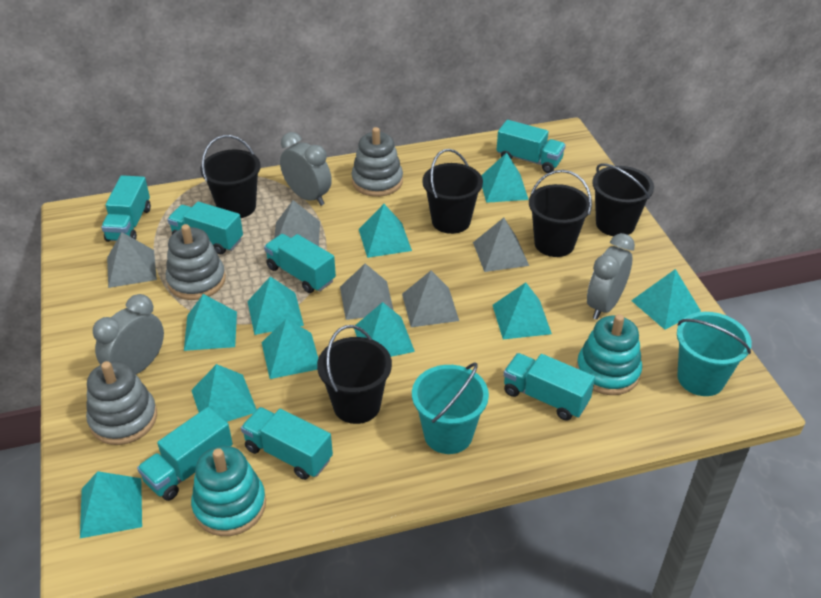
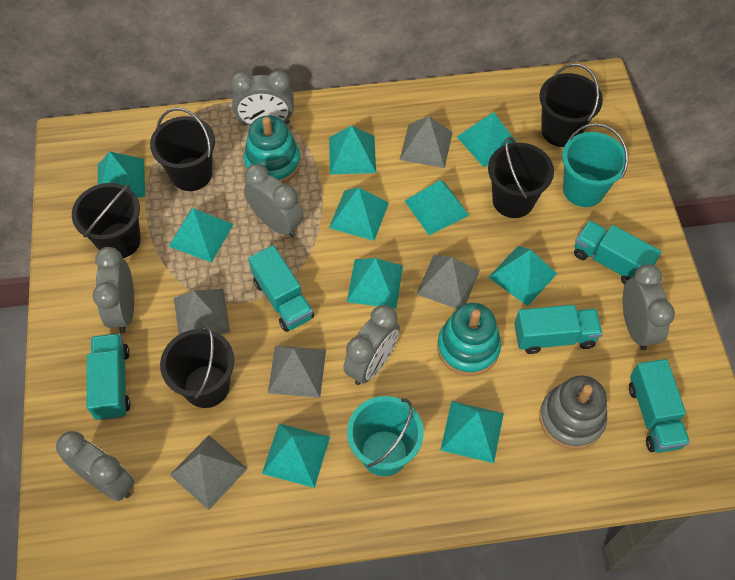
grey clock: 3 -> 6
grey stacking toy: 3 -> 1
turquoise truck: 7 -> 5

